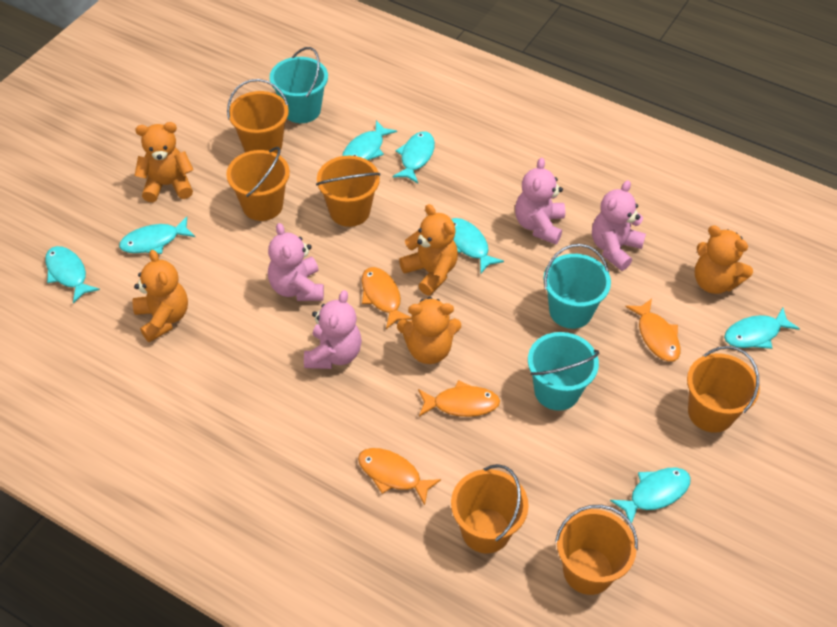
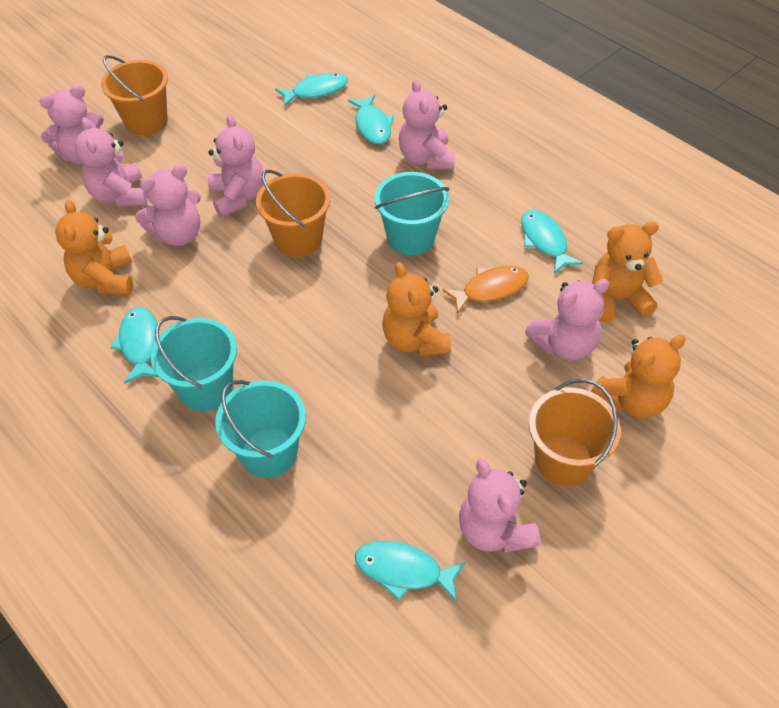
orange bucket: 6 -> 3
orange fish: 4 -> 1
orange teddy bear: 5 -> 4
pink teddy bear: 4 -> 7
turquoise fish: 7 -> 5

